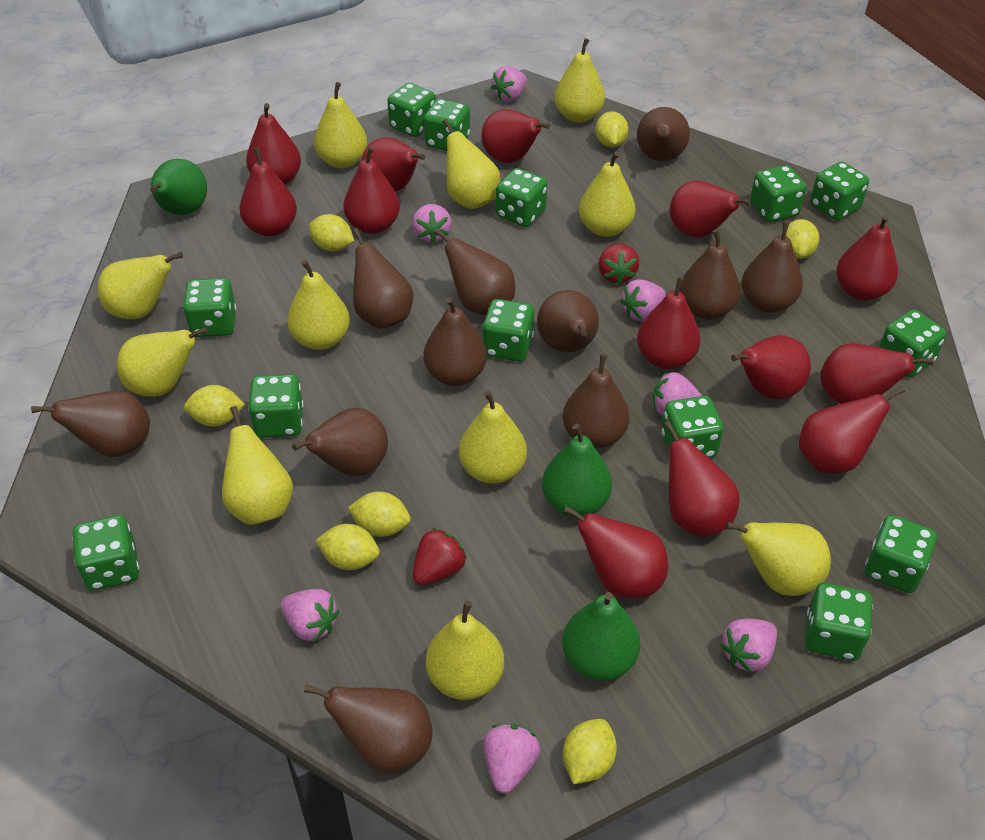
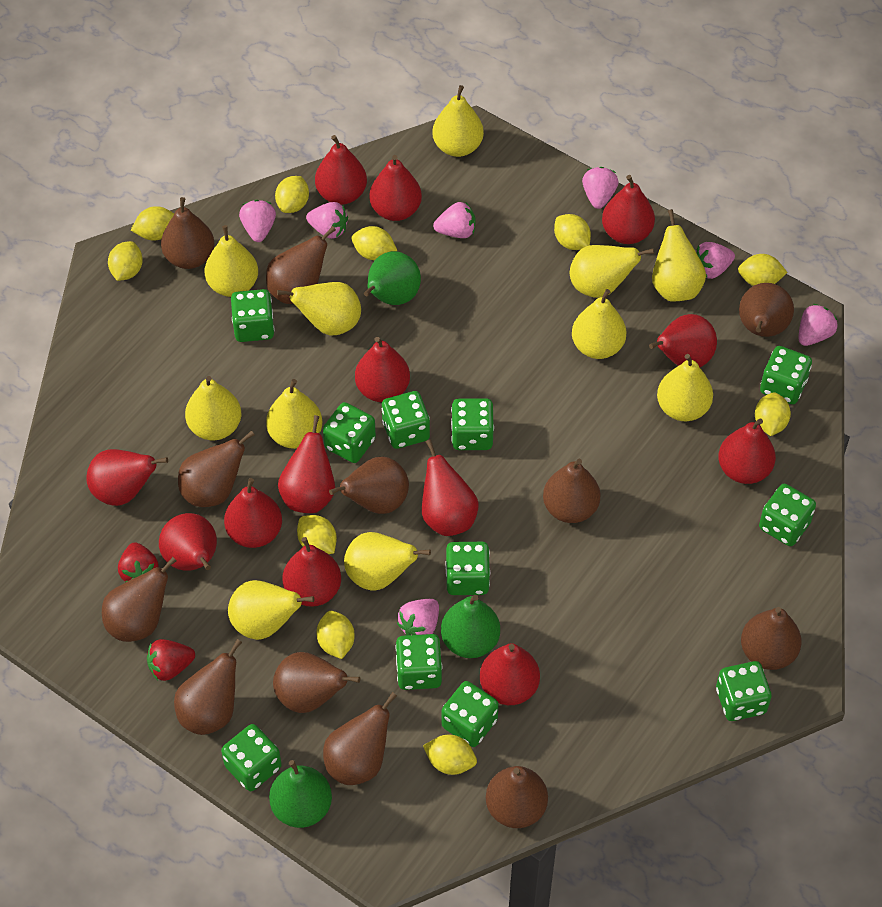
brown pear: 11 -> 12
green dice: 13 -> 11
yellow lemon: 7 -> 10

